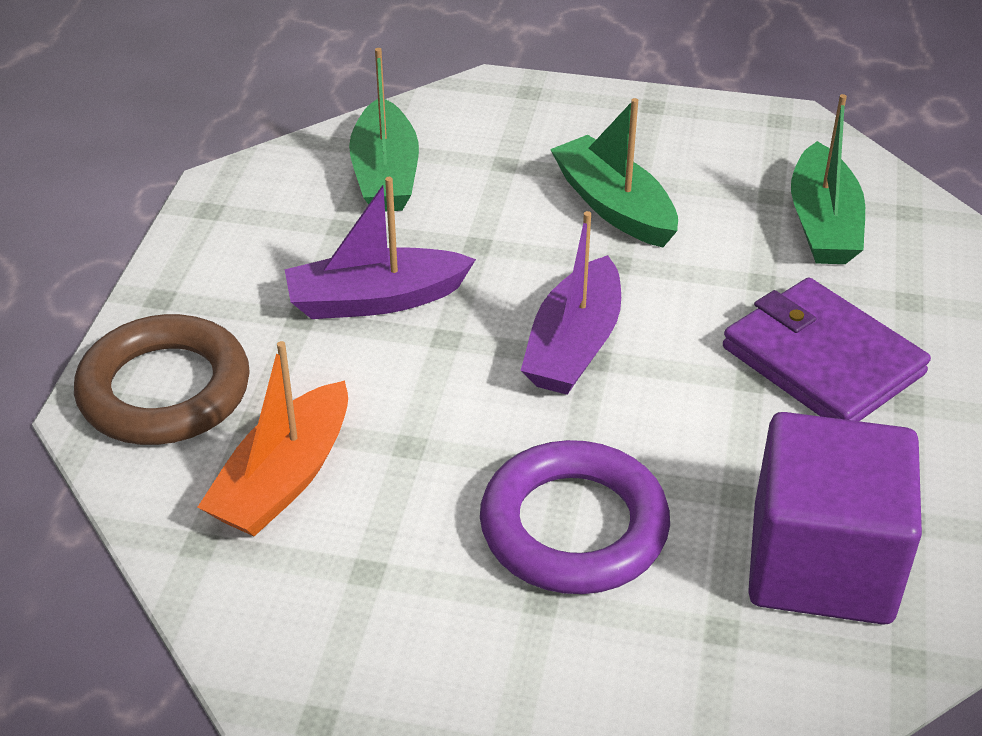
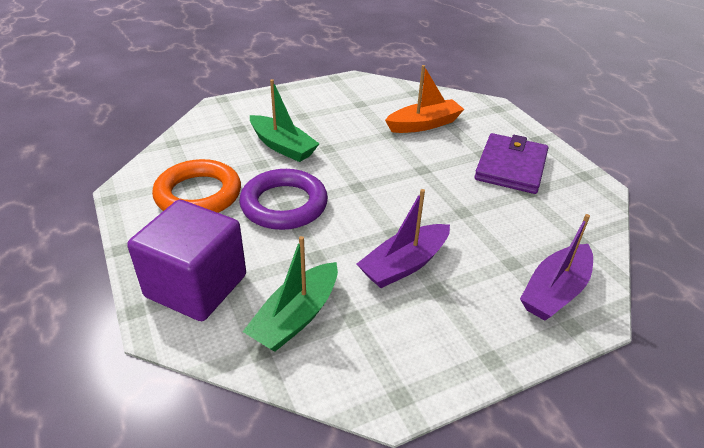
brown ring: 1 -> 0
green boat: 3 -> 2
orange ring: 0 -> 1

